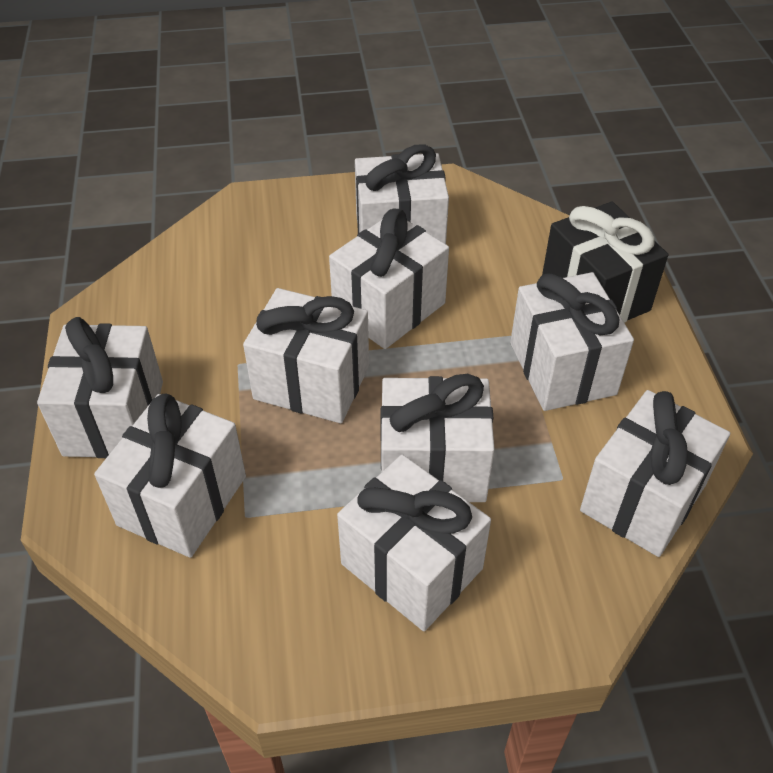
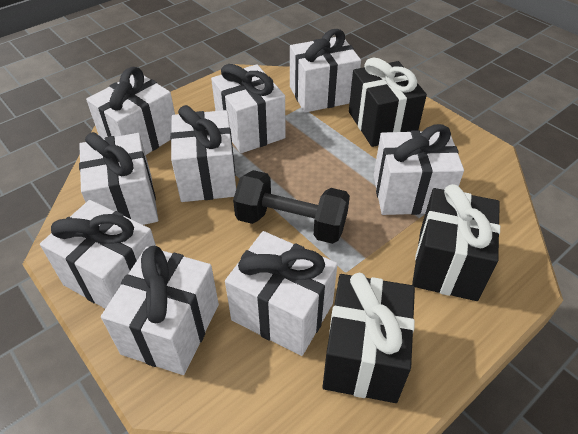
black dumbbell: 0 -> 1
black gift: 1 -> 3

